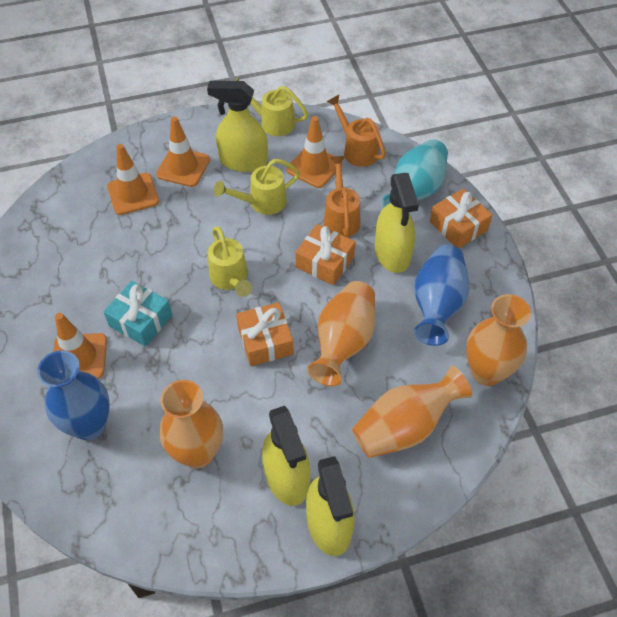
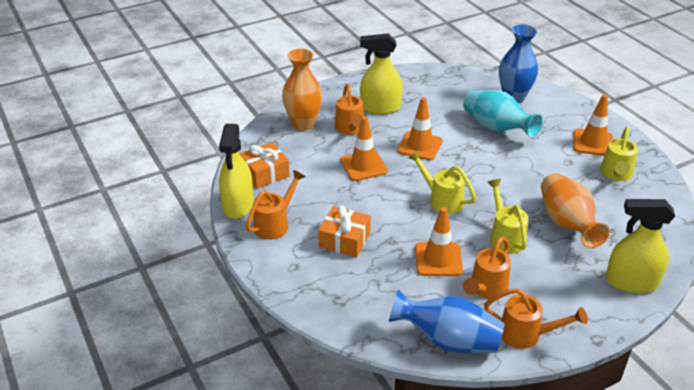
orange gift: 3 -> 2
orange vase: 4 -> 2
orange watering can: 2 -> 4
turquoise gift: 1 -> 0
yellow spray bottle: 4 -> 3

